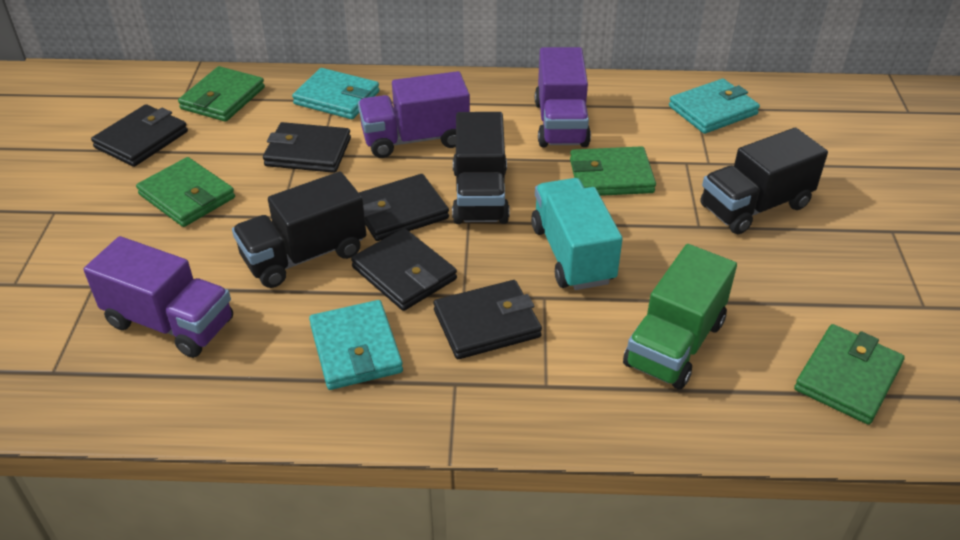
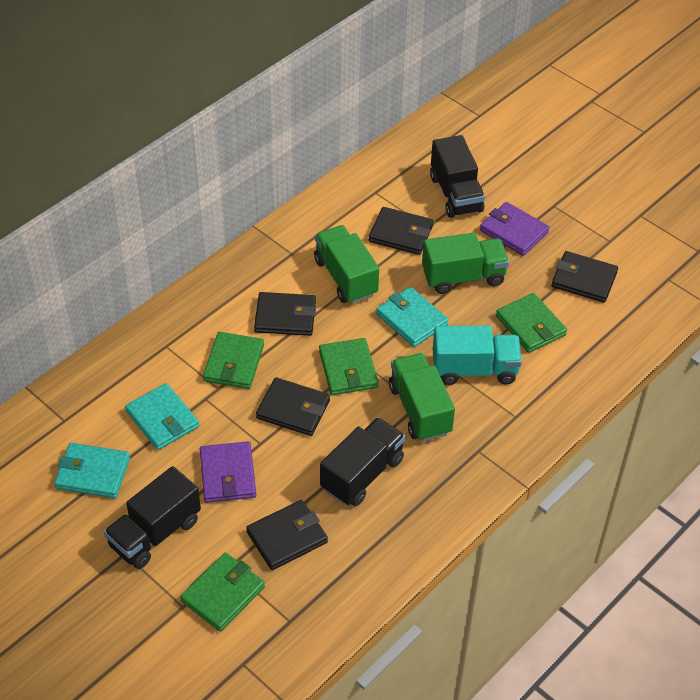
green truck: 1 -> 3
purple truck: 3 -> 0
purple wallet: 0 -> 2

